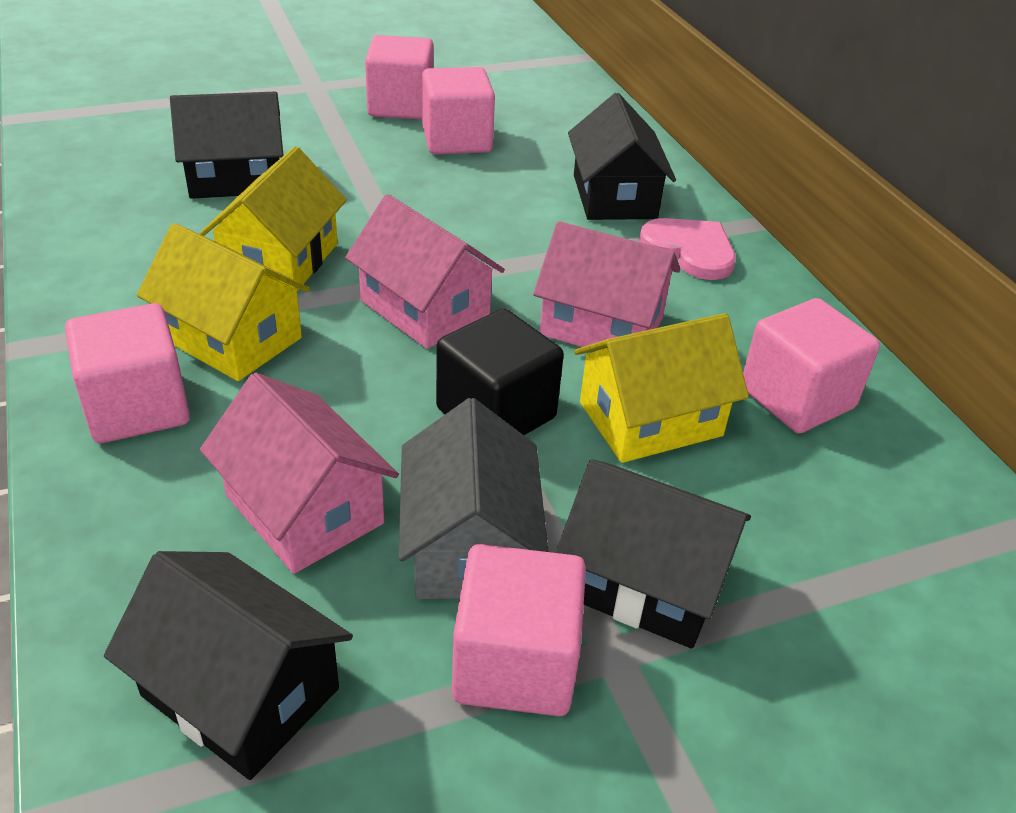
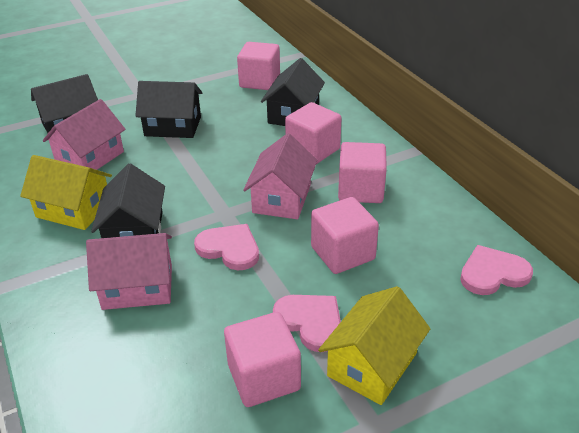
black cube: 1 -> 0
grey house: 1 -> 0
pink heart: 1 -> 3
yellow house: 3 -> 2

